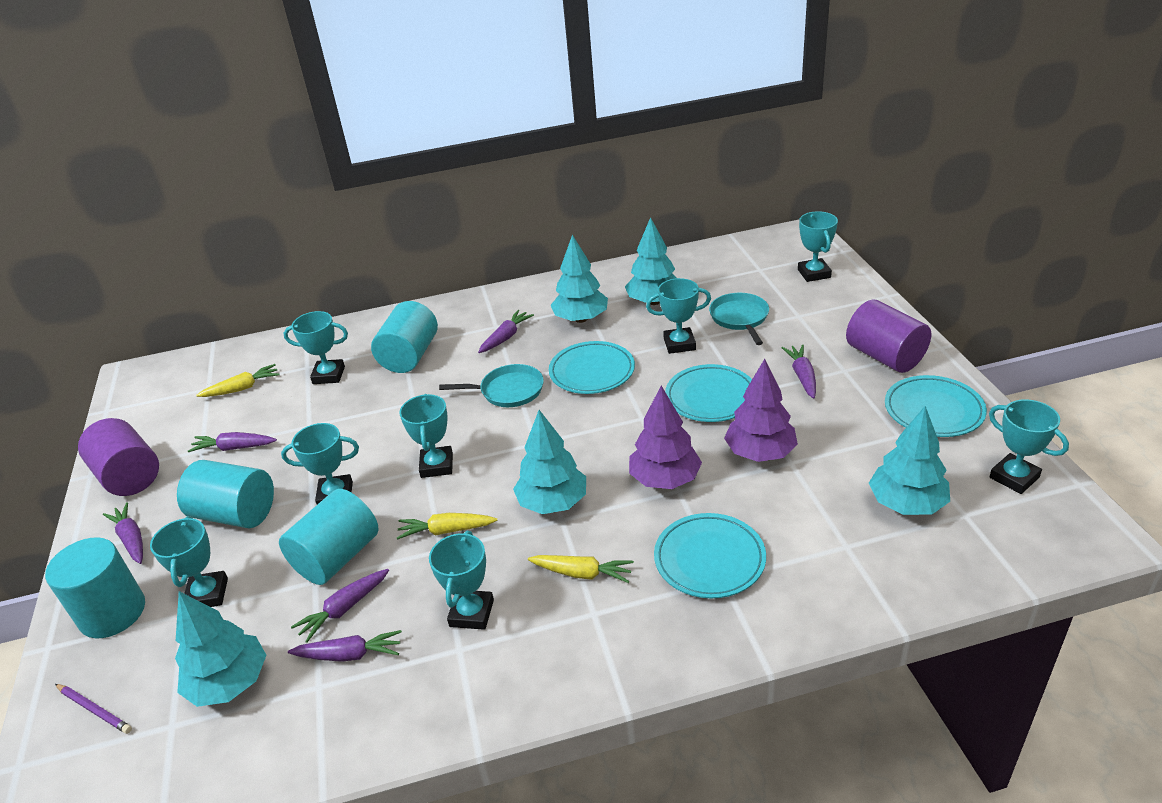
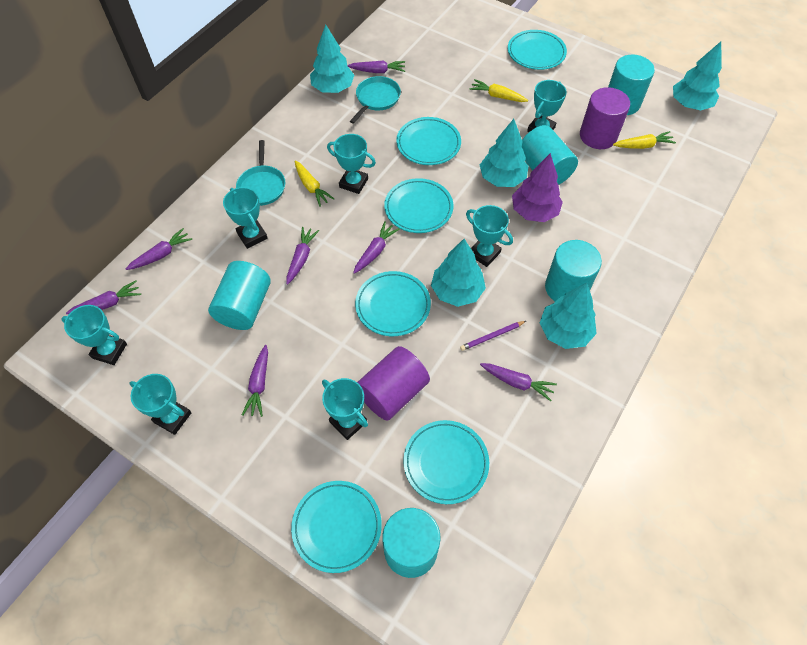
purple carrot: 6 -> 7
purple tree: 2 -> 1
turquoise cylinder: 4 -> 5
turquoise plate: 4 -> 6
turquoise trophy: 8 -> 7

